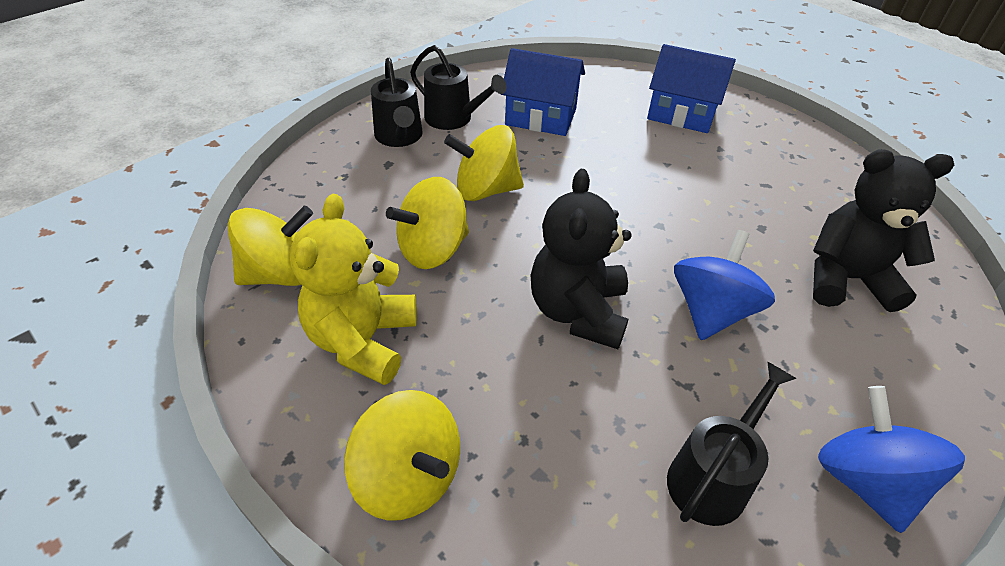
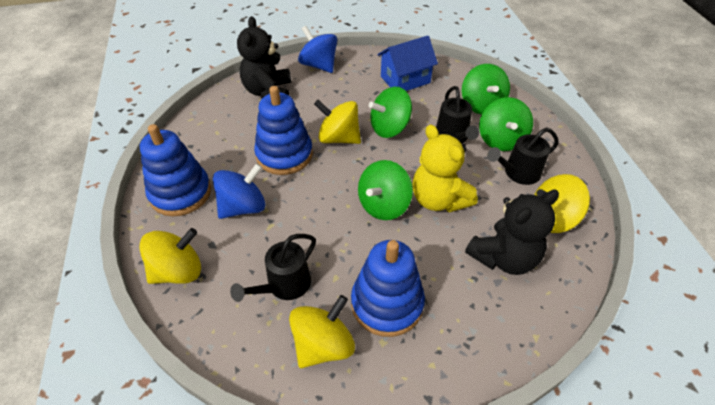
blue house: 2 -> 1
blue stacking toy: 0 -> 3
green spinning top: 0 -> 4

